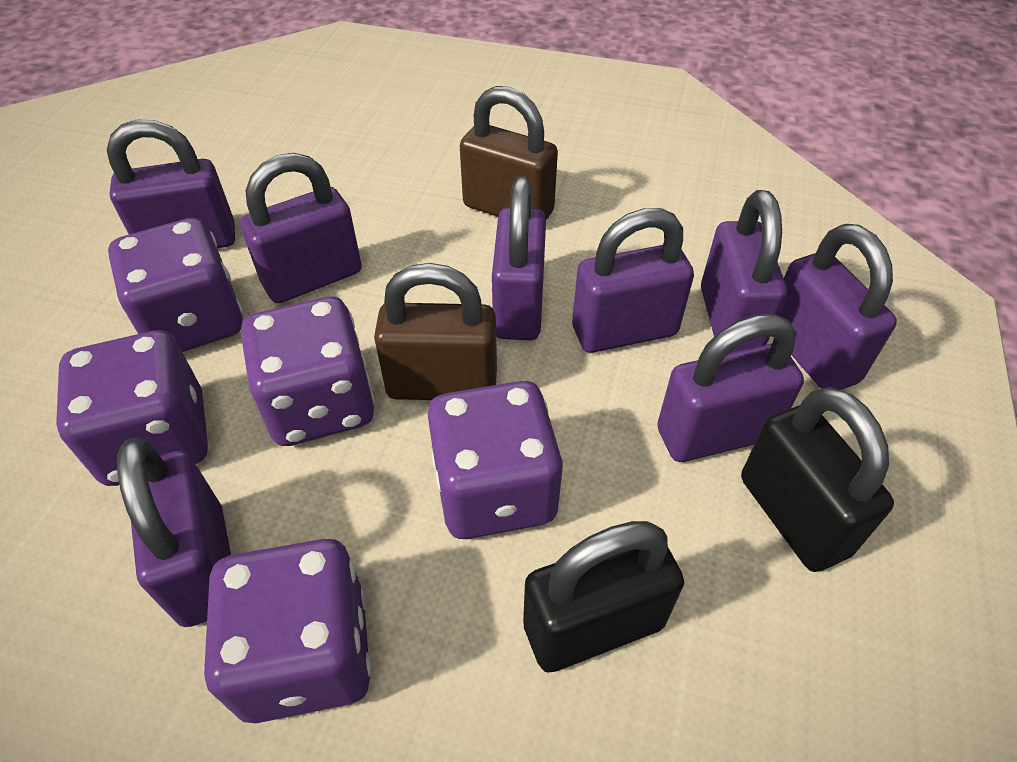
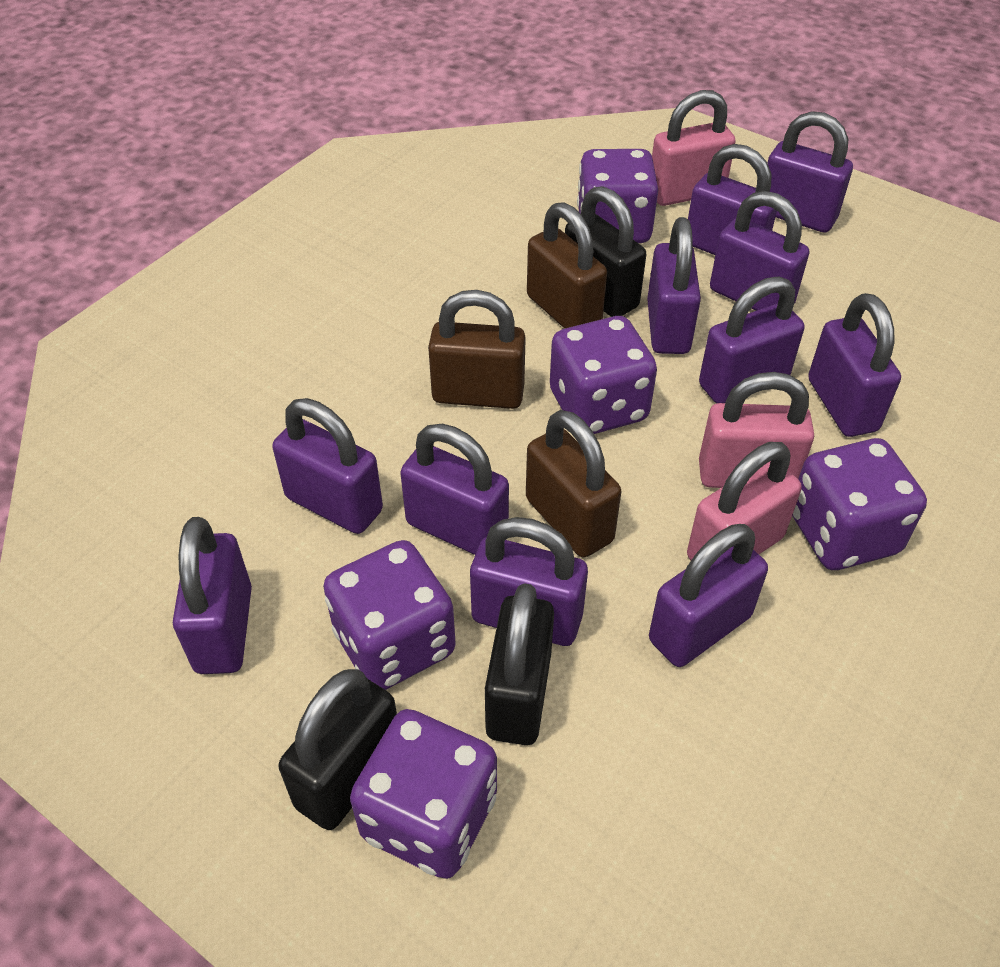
black padlock: 2 -> 3
brown padlock: 2 -> 3
pink padlock: 0 -> 3
purple padlock: 8 -> 11

